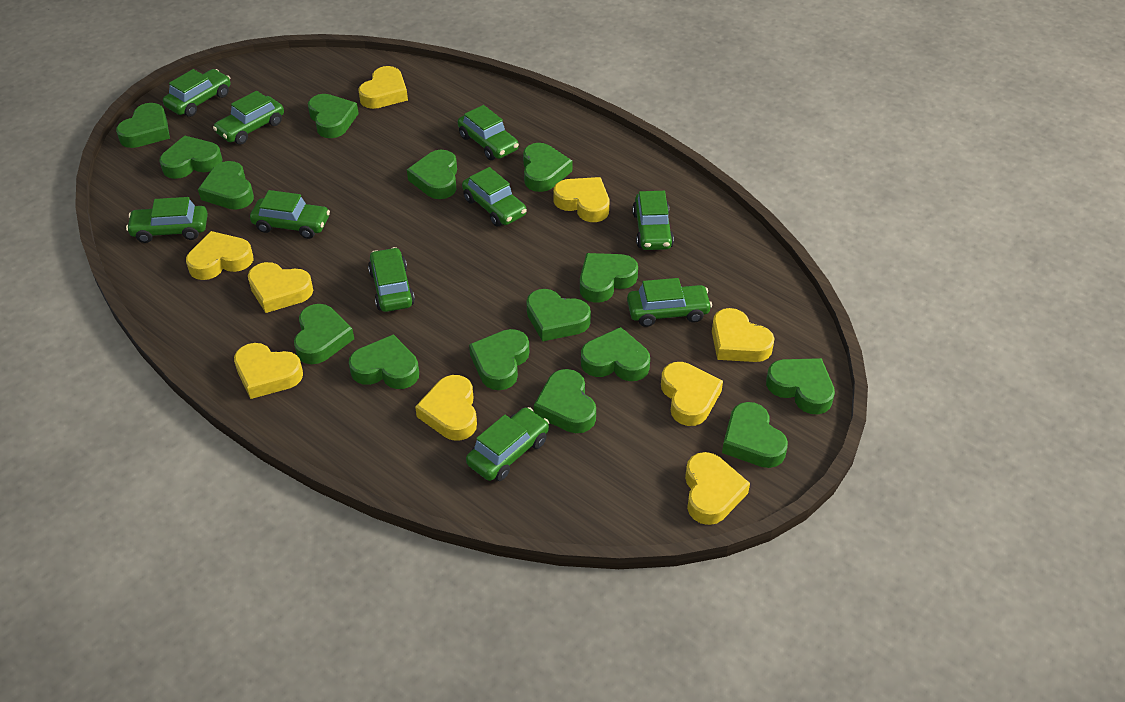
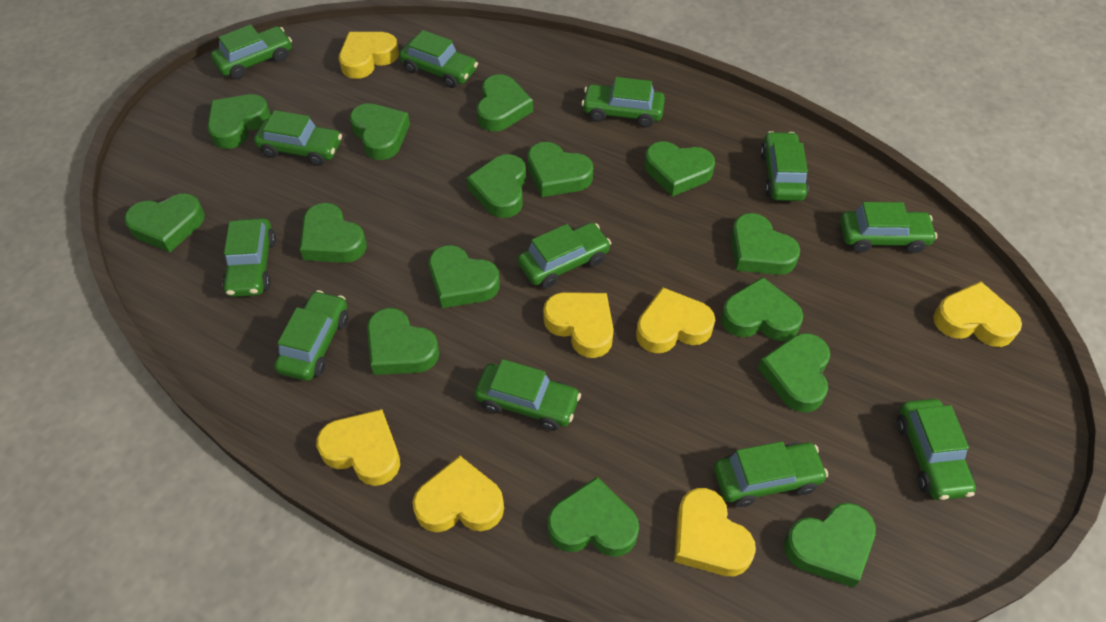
green car: 10 -> 12
yellow heart: 9 -> 7

